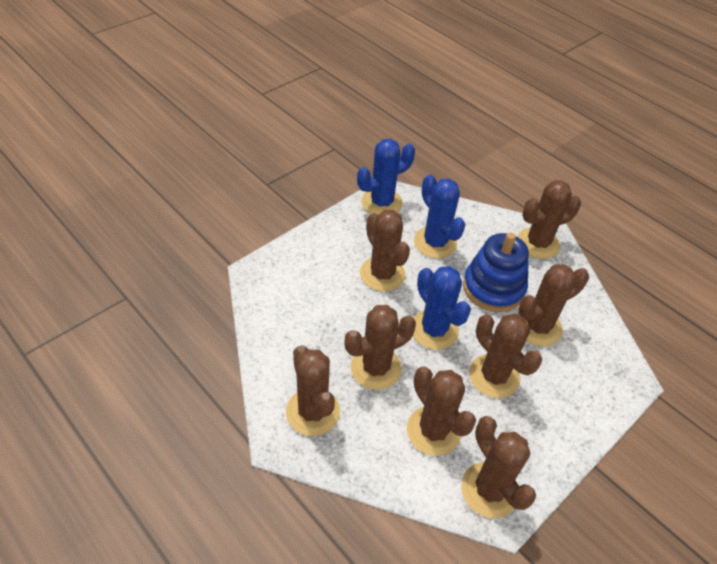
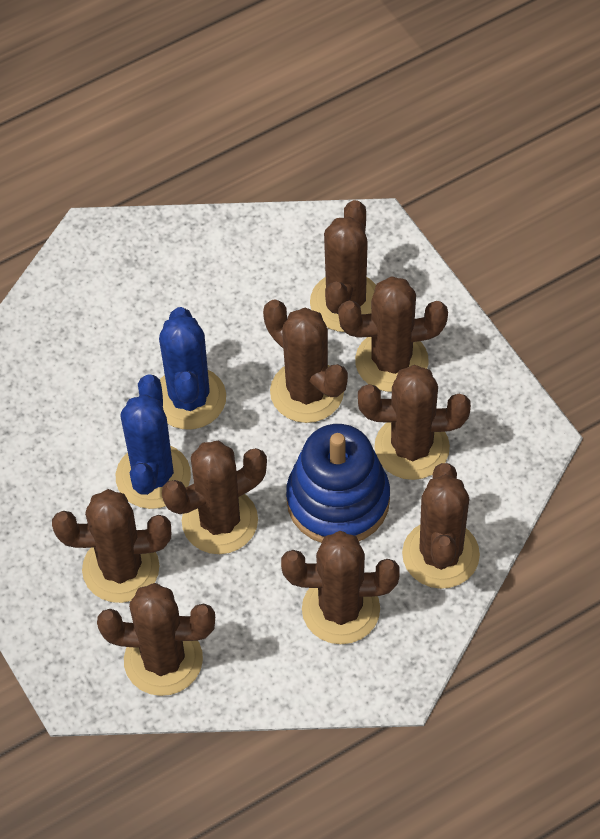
blue cactus: 3 -> 2
brown cactus: 8 -> 9

